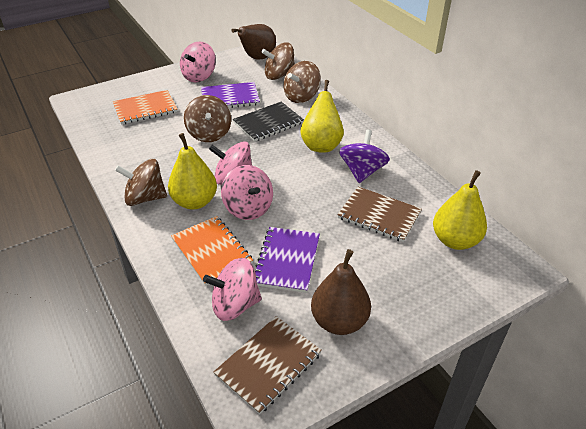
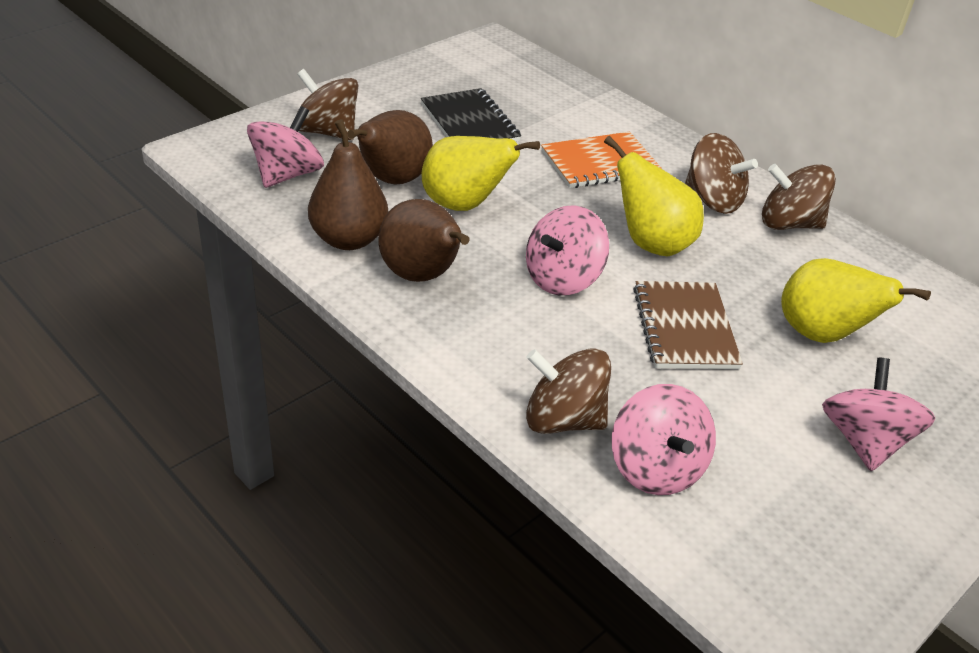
brown notebook: 2 -> 1
brown pear: 2 -> 3
orange notebook: 2 -> 1
purple notebook: 2 -> 0
purple spinning top: 1 -> 0

